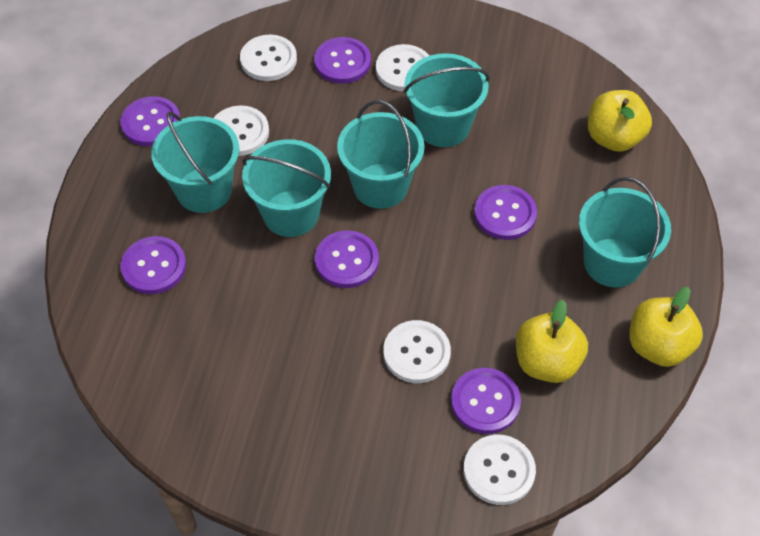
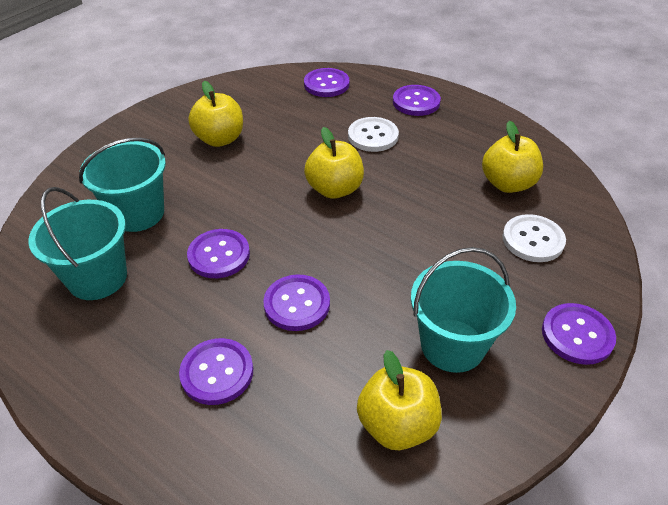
turquoise bucket: 5 -> 3
white button: 5 -> 2
yellow apple: 3 -> 4

